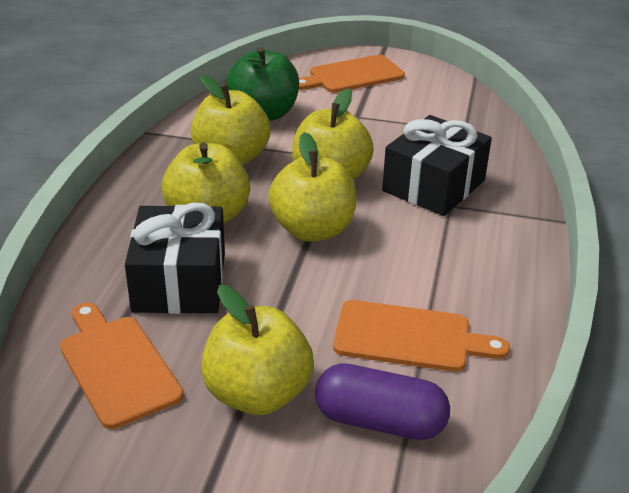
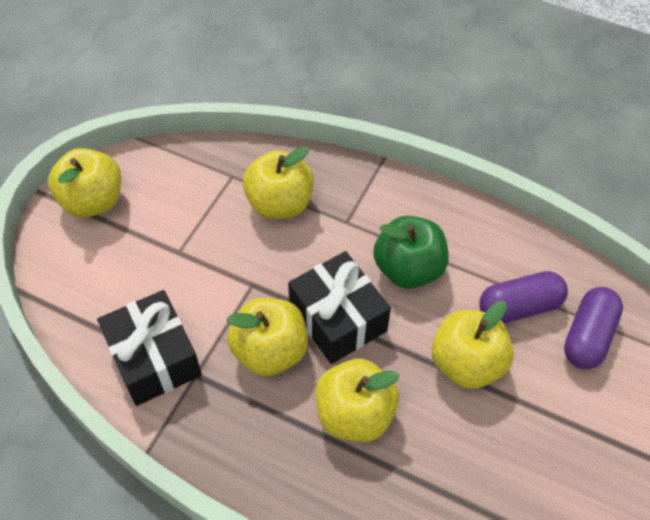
orange cutting board: 3 -> 0
purple capsule: 1 -> 2

